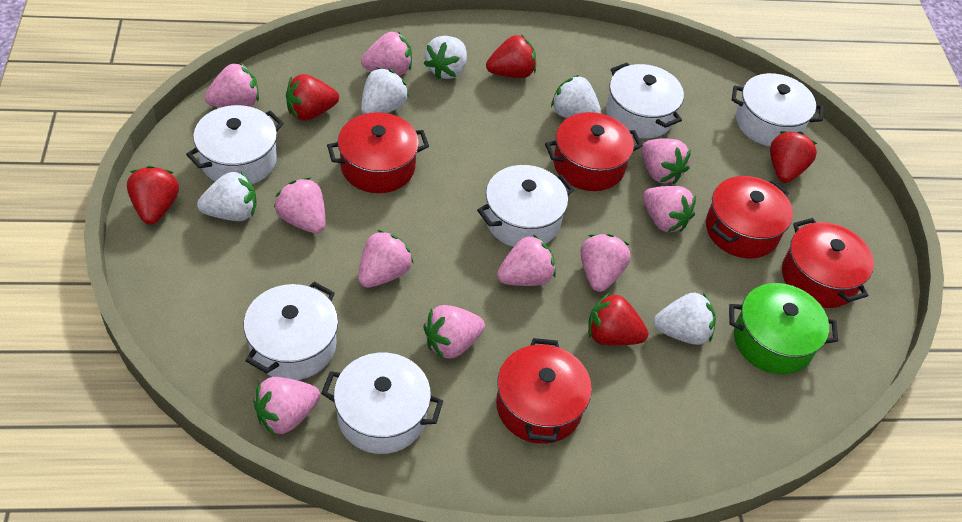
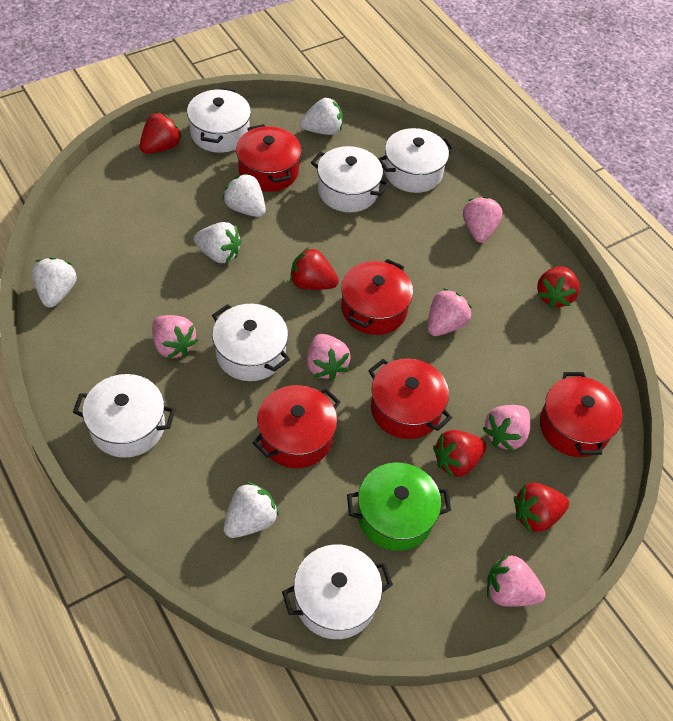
pink strawberry: 10 -> 6

